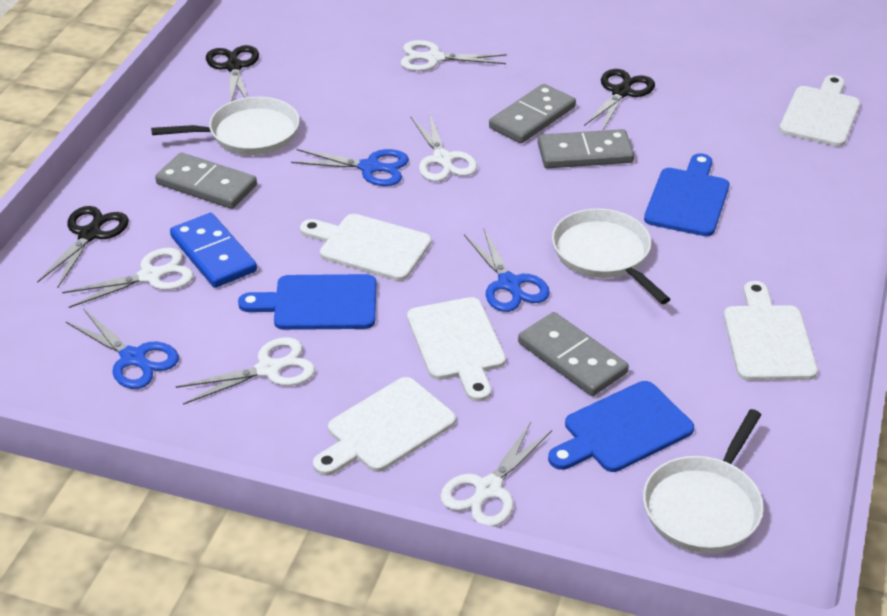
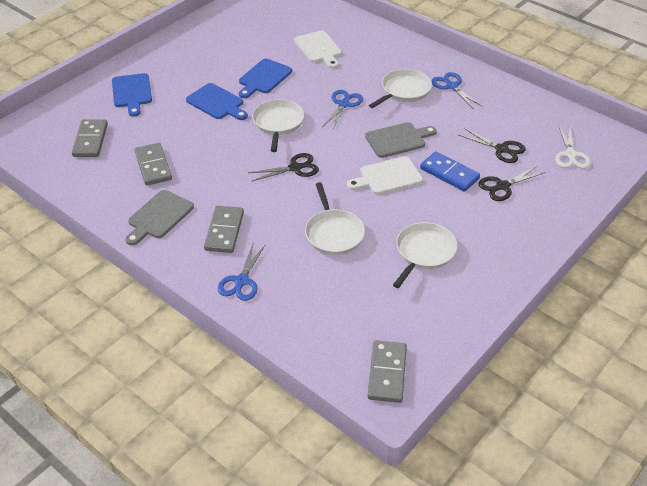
grey cutting board: 0 -> 2
white cutting board: 5 -> 2
white pan: 3 -> 4
white scissors: 5 -> 1

